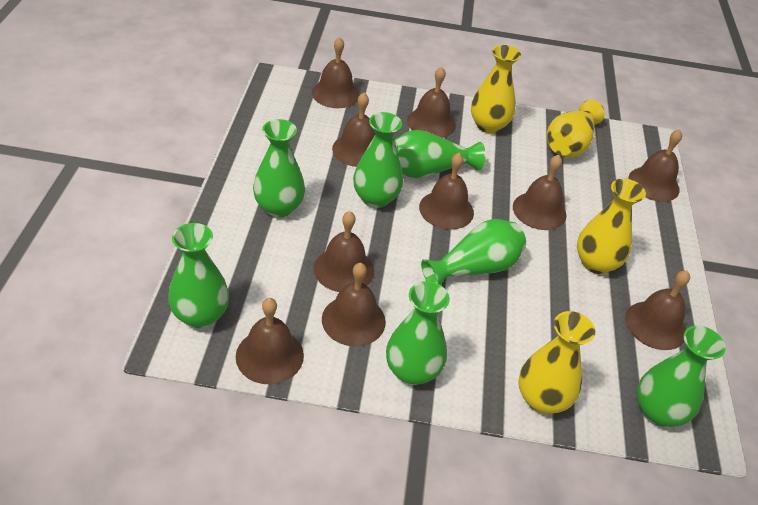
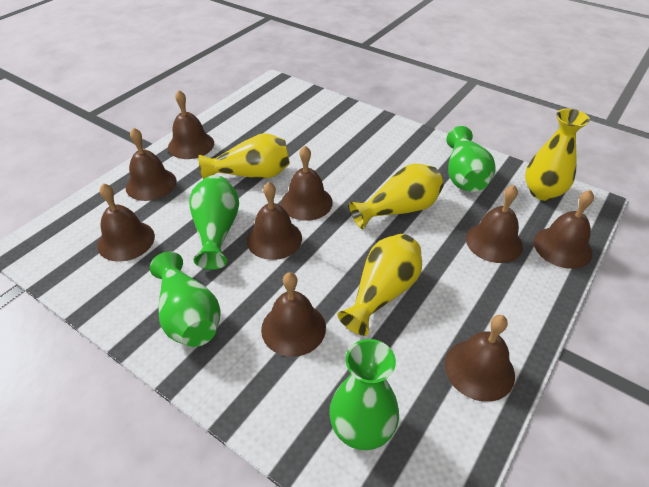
brown bell: 10 -> 9
green vase: 7 -> 4

